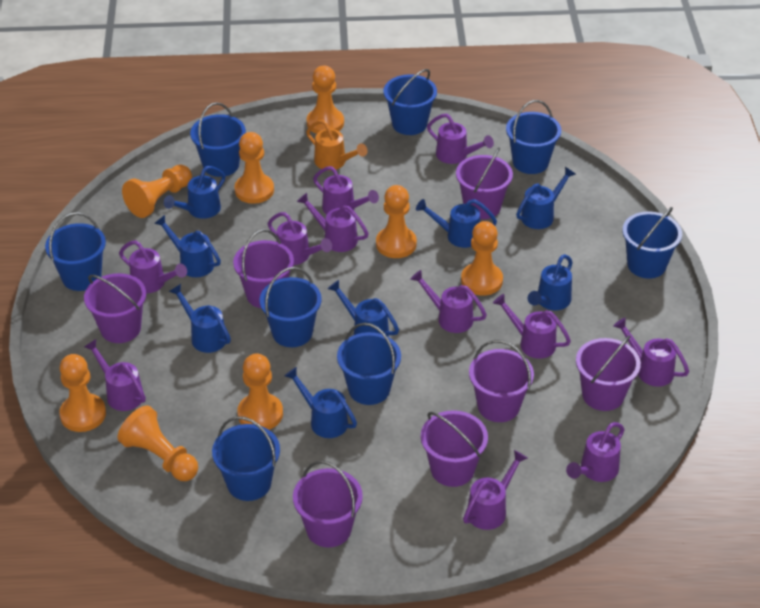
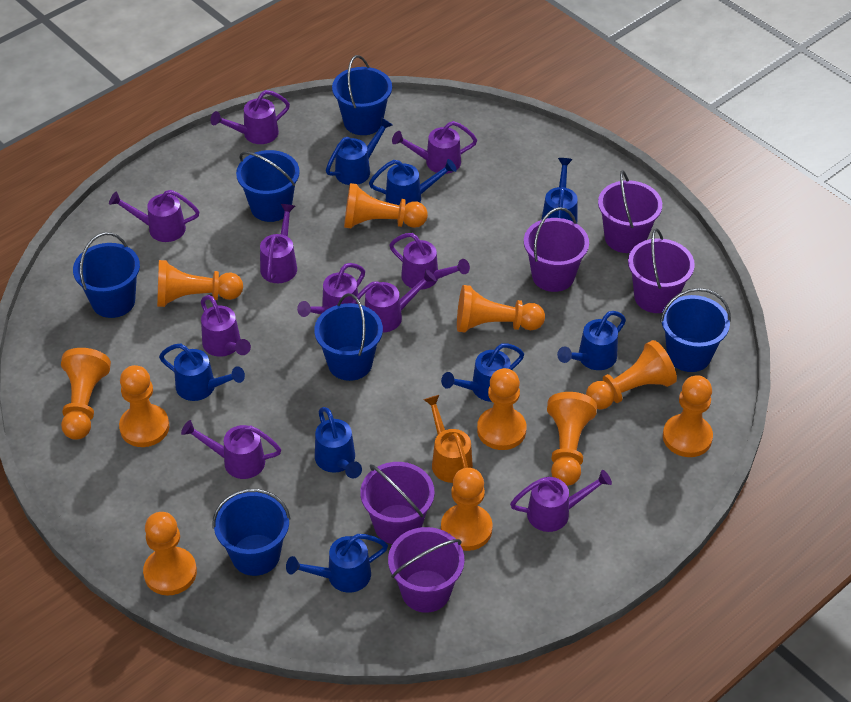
blue bucket: 8 -> 6
orange pawn: 8 -> 11
purple bucket: 7 -> 5
purple watering can: 11 -> 10

